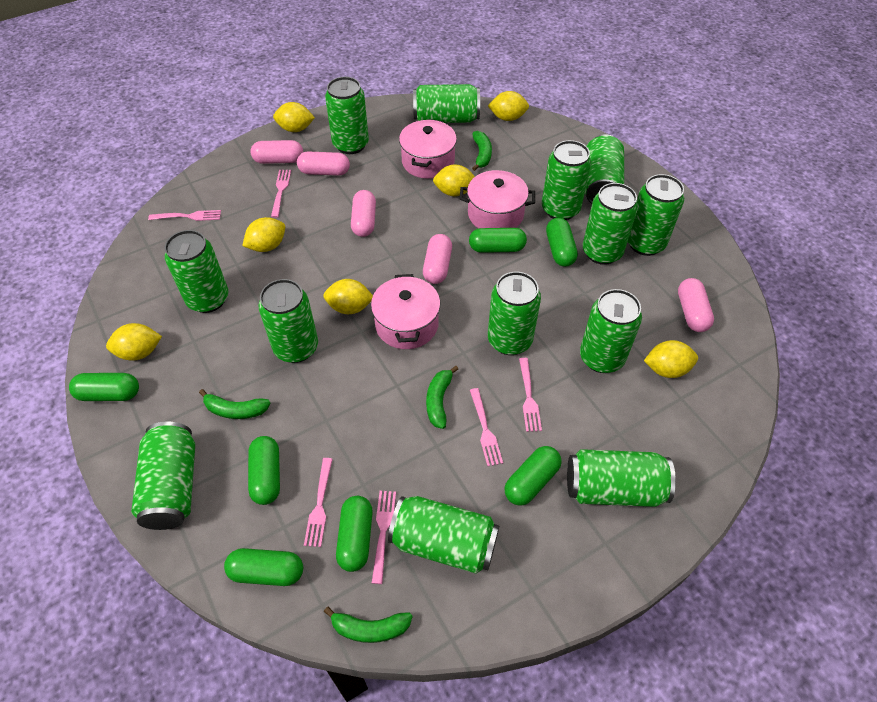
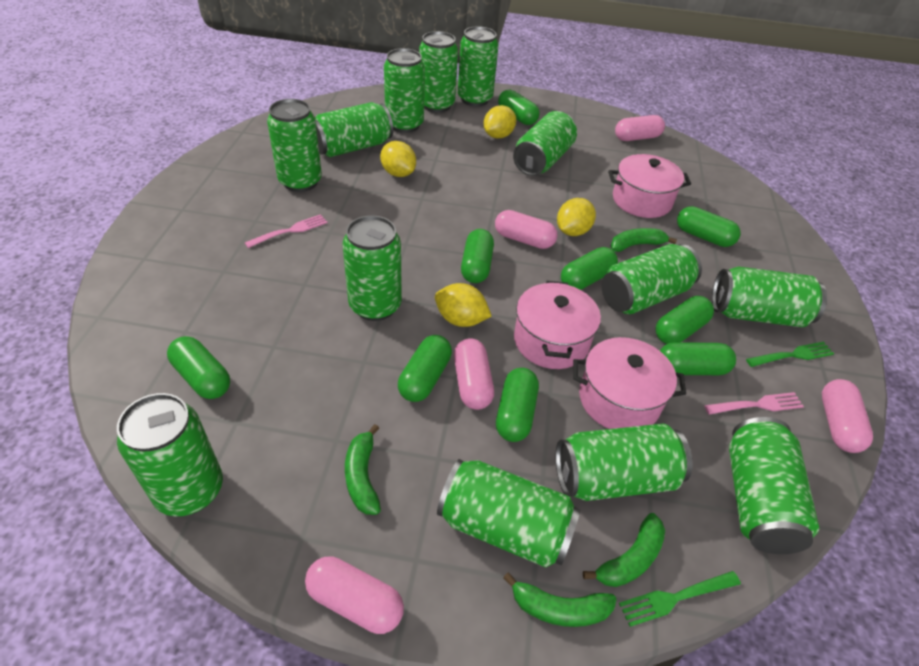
green capsule: 7 -> 9
green fork: 0 -> 2
pink fork: 6 -> 2
yellow lemon: 7 -> 4

